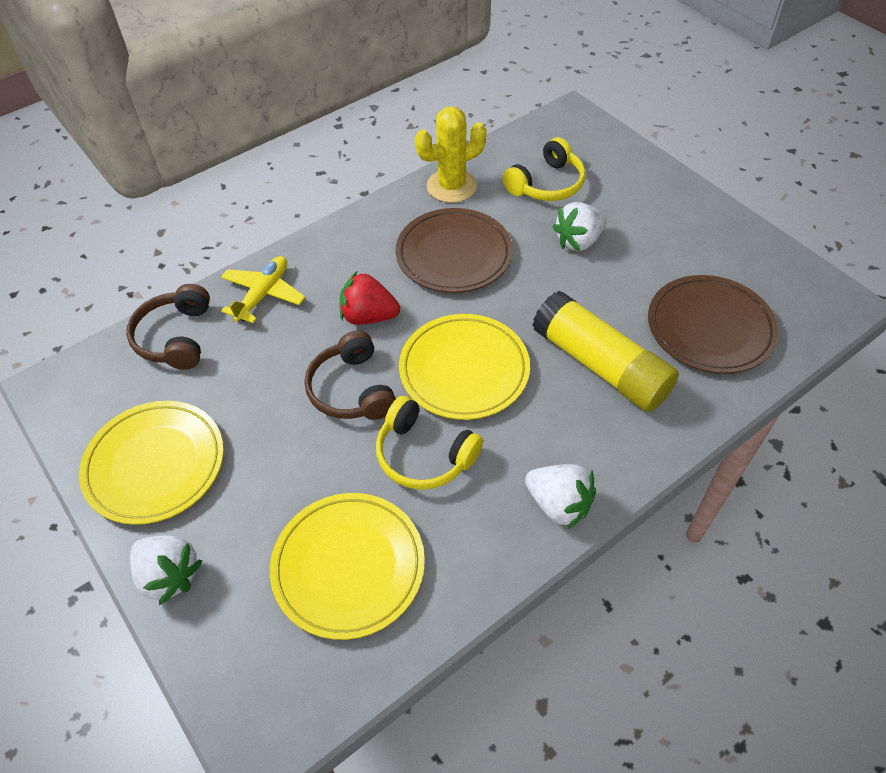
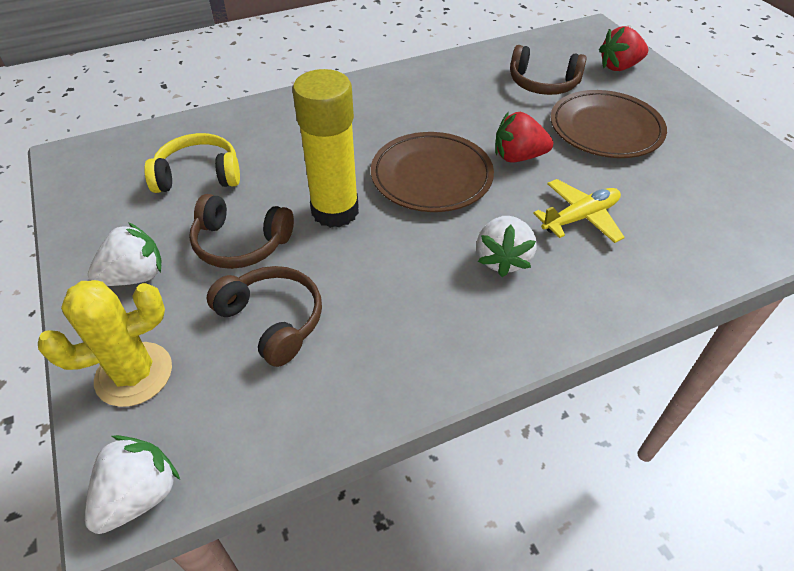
brown headphones: 2 -> 3
red strawberry: 1 -> 2
yellow headphones: 2 -> 1
yellow plate: 3 -> 0

